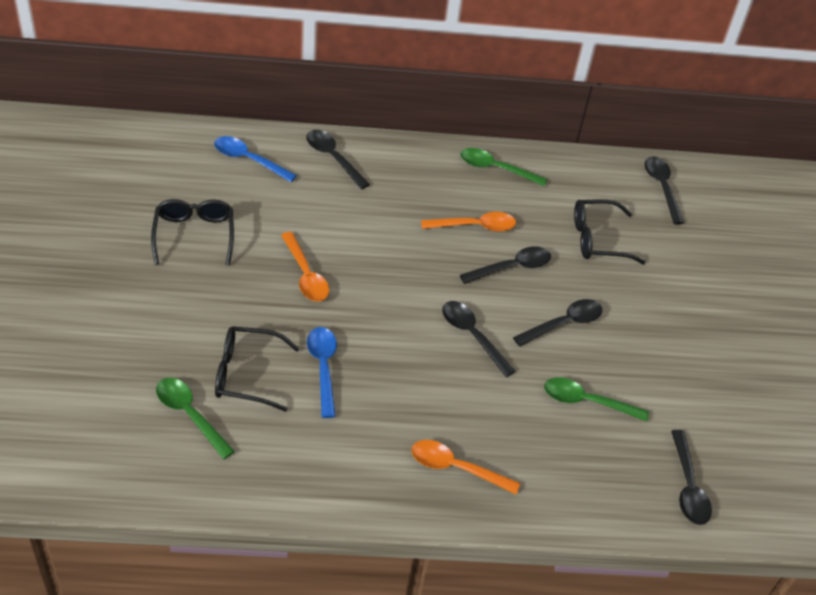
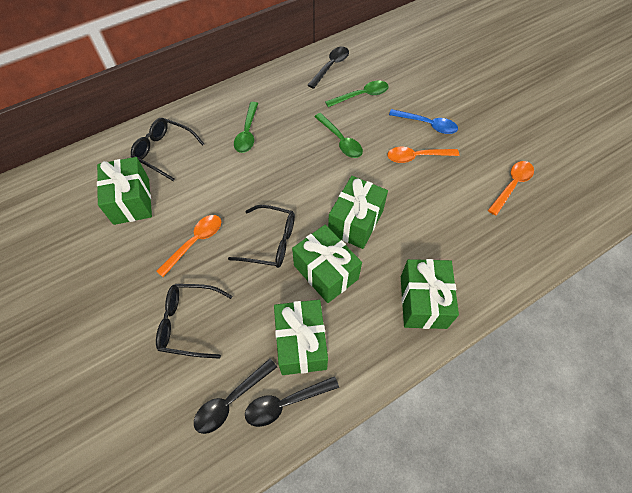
black spoon: 6 -> 3
blue spoon: 2 -> 1
green gift: 0 -> 5

